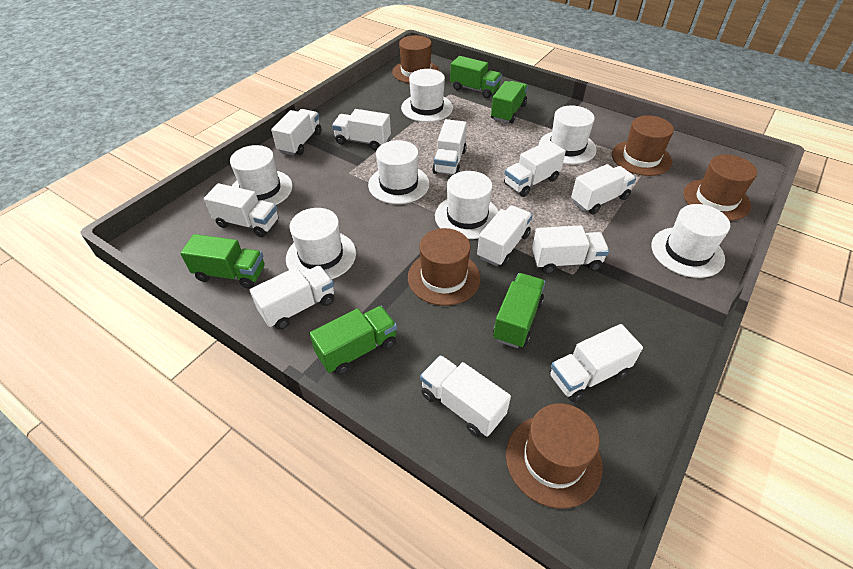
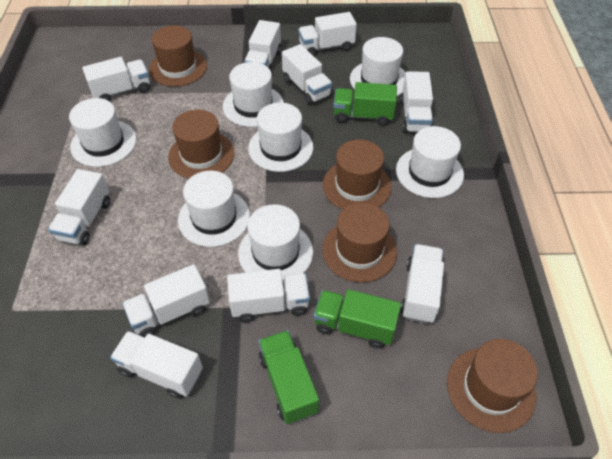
green truck: 5 -> 3
white truck: 11 -> 10

